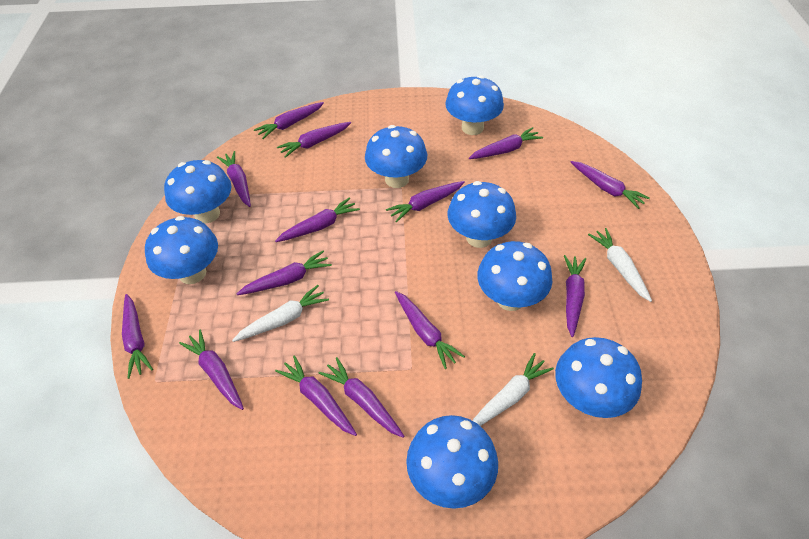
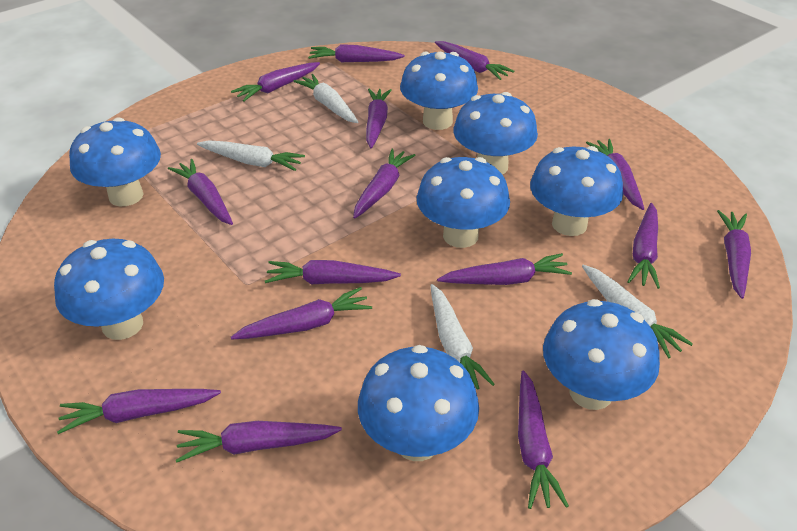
purple carrot: 14 -> 15
white carrot: 3 -> 4

